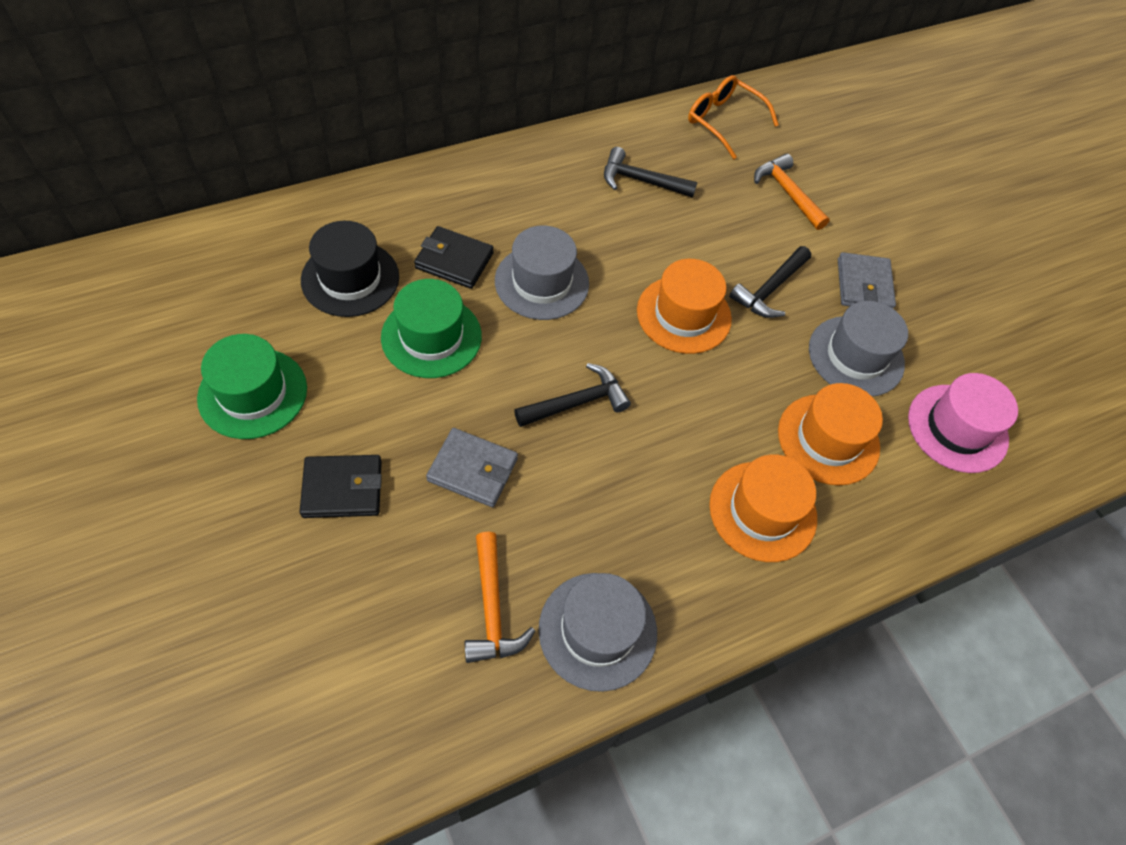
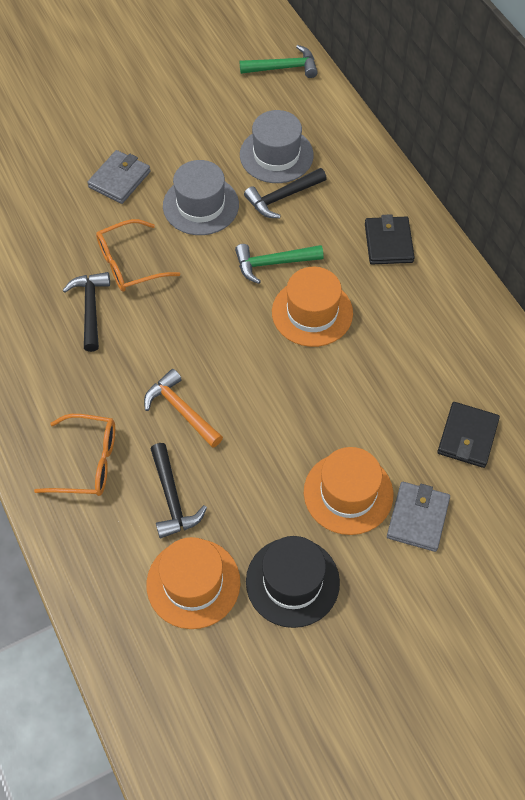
green hammer: 0 -> 2
green hat: 2 -> 0
grey hat: 3 -> 2
orange glasses: 1 -> 2
orange hammer: 2 -> 1
pink hat: 1 -> 0

